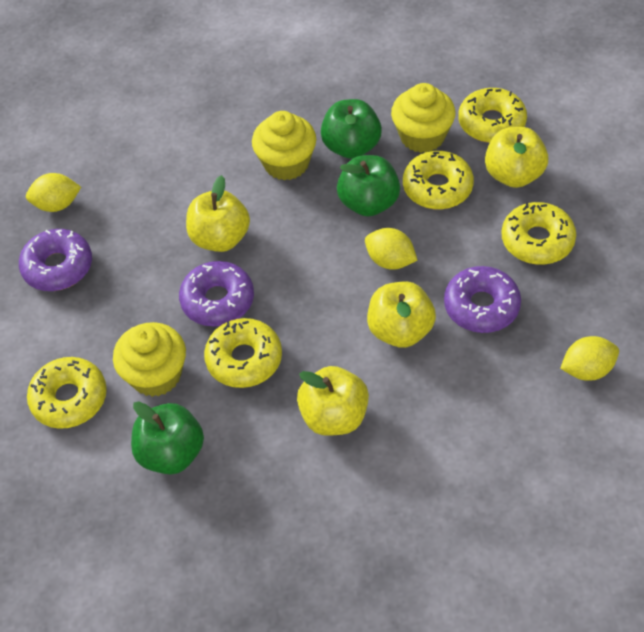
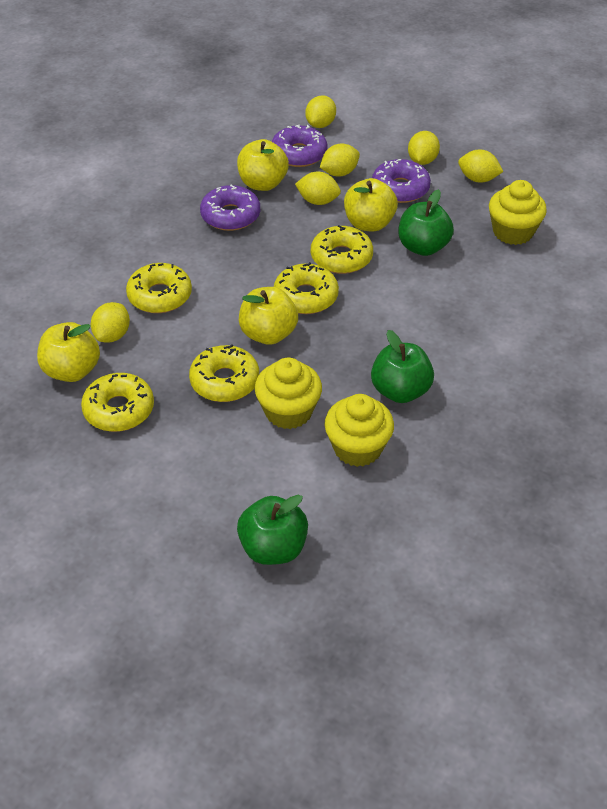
yellow lemon: 3 -> 6

